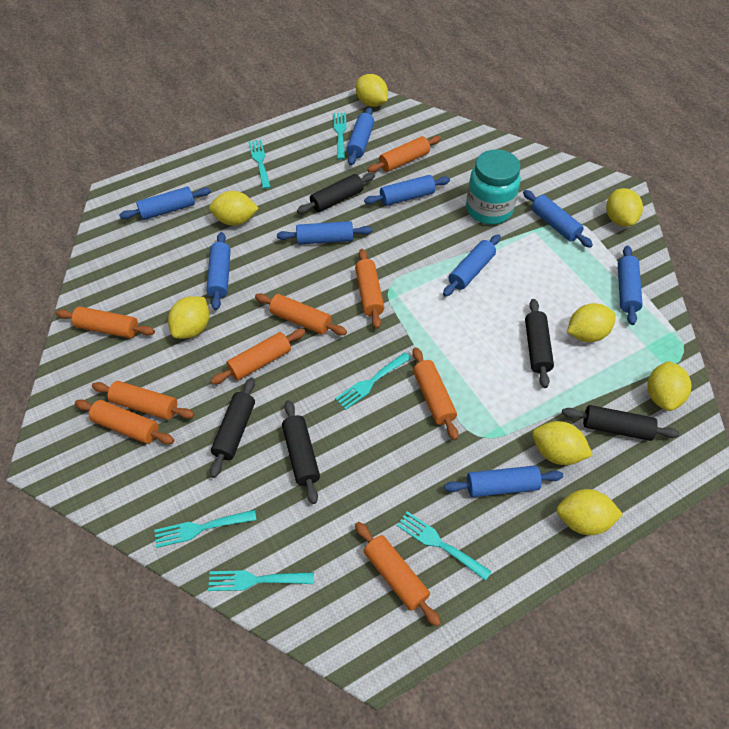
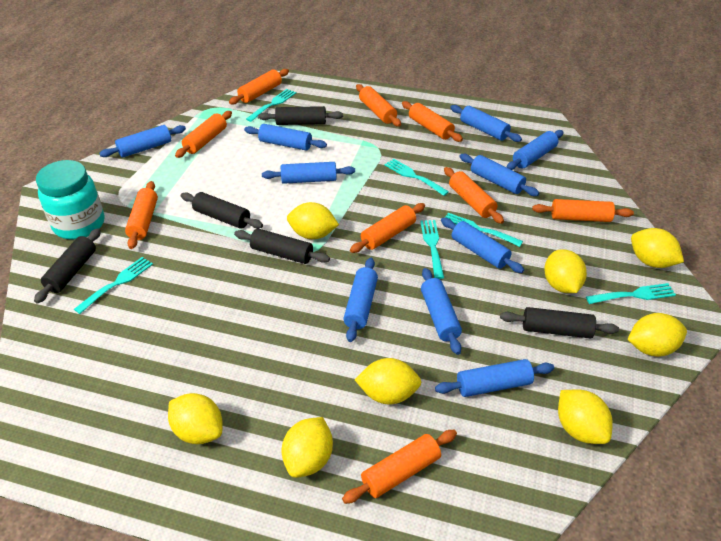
blue rolling pin: 9 -> 10

